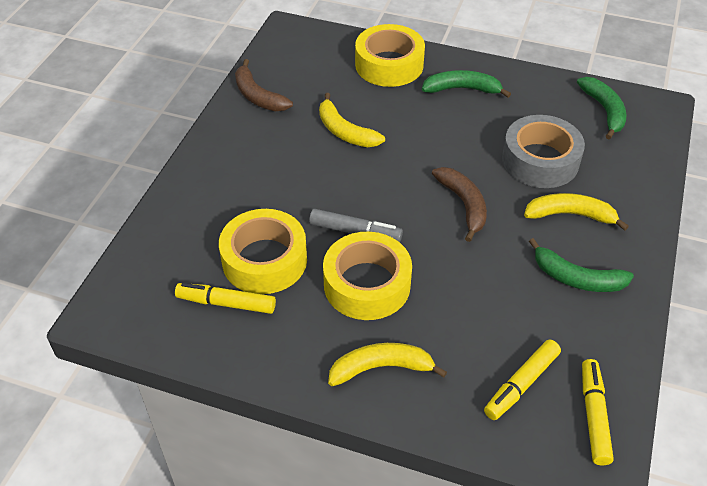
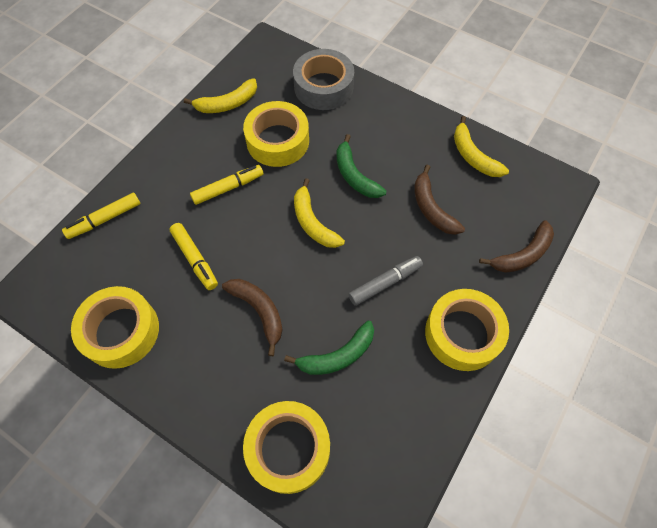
brown banana: 2 -> 3
green banana: 3 -> 2
yellow tape: 3 -> 4

